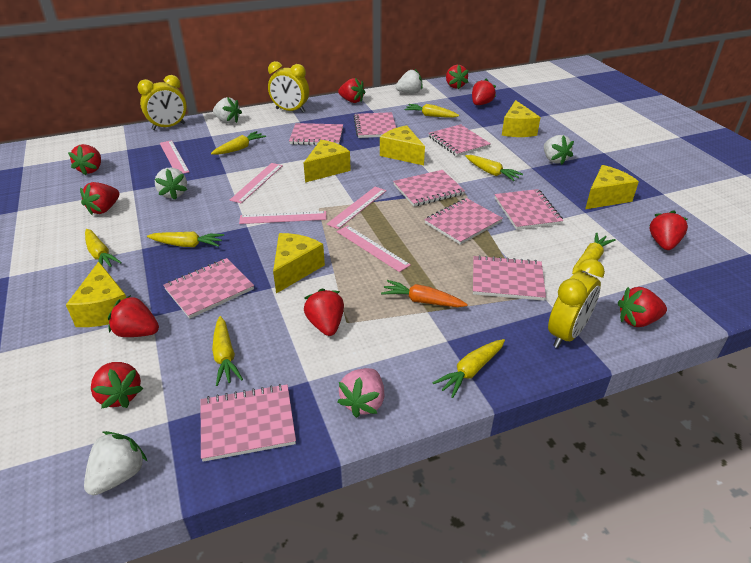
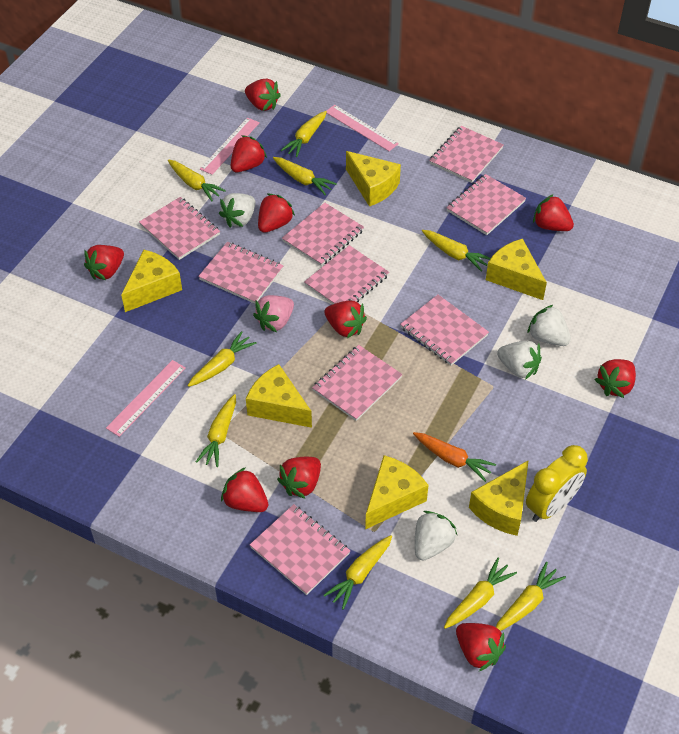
pink ruler: 5 -> 3
white strawberry: 5 -> 4
yellow carrot: 8 -> 9
yellow clock: 3 -> 1

